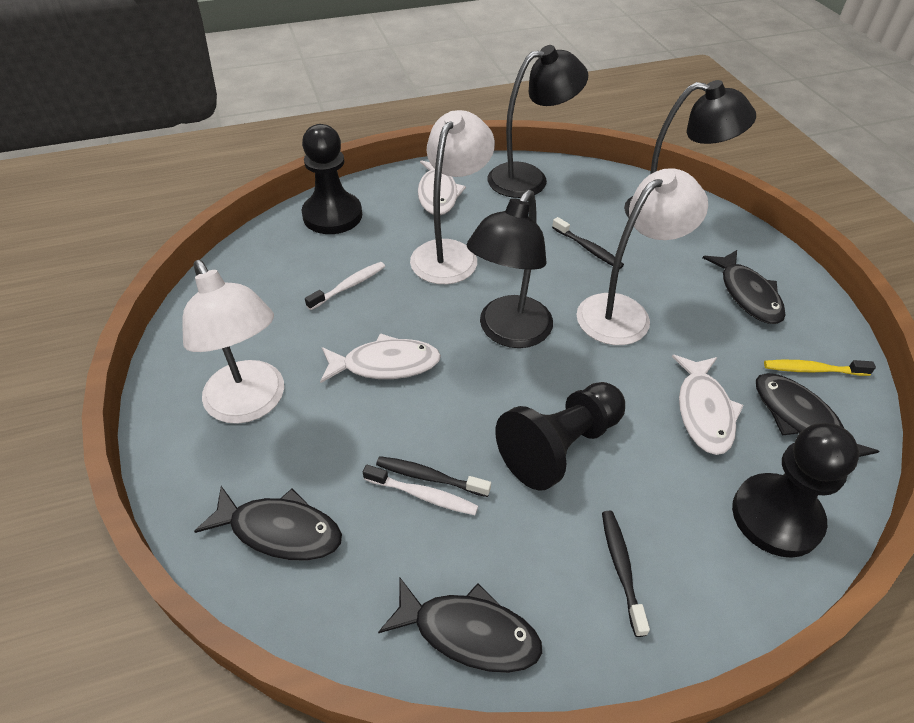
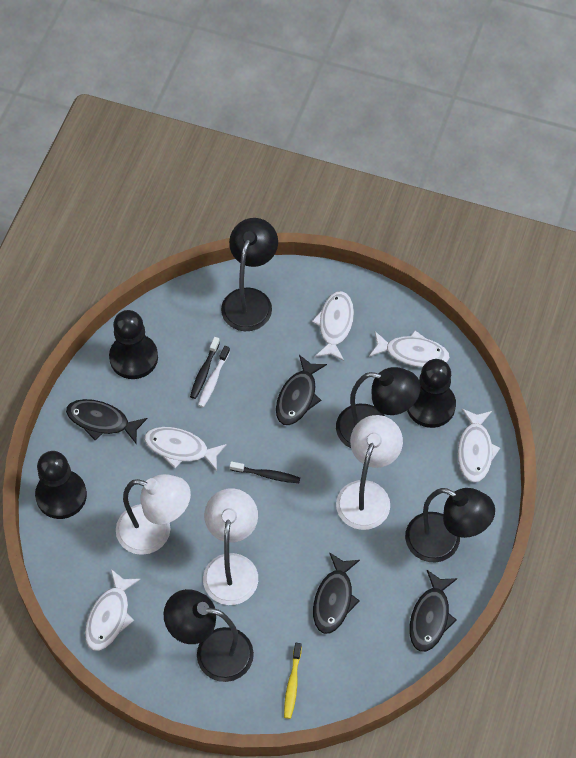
black lamp: 3 -> 4
black toothbrush: 3 -> 2
white fish: 3 -> 5
white toothbrush: 2 -> 1

